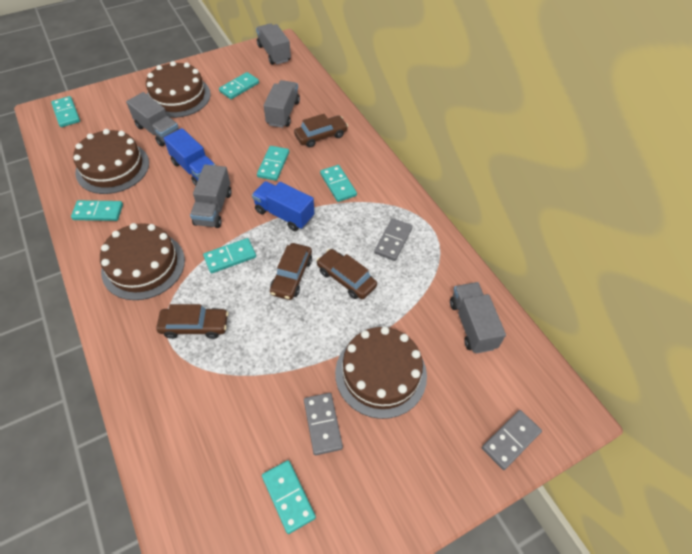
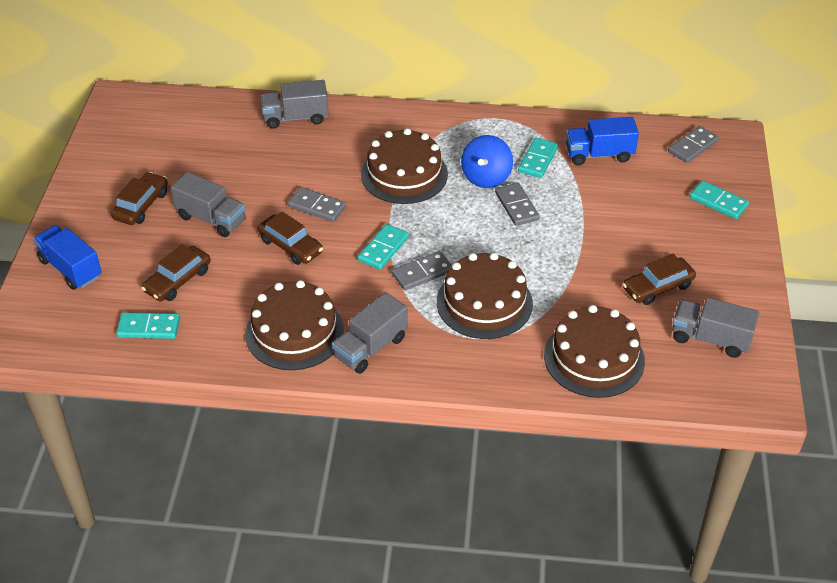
blue spinning top: 0 -> 1
grey domino: 3 -> 4
grey truck: 5 -> 4
turquoise domino: 7 -> 4

